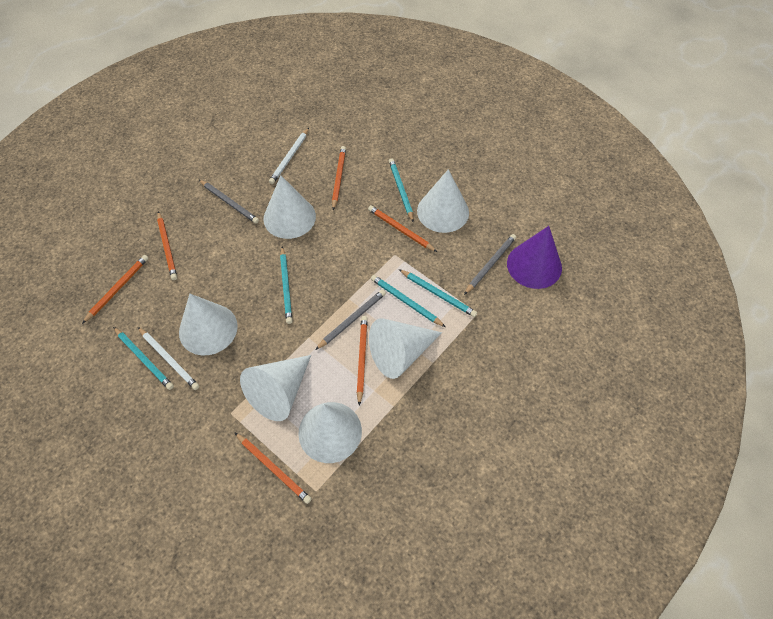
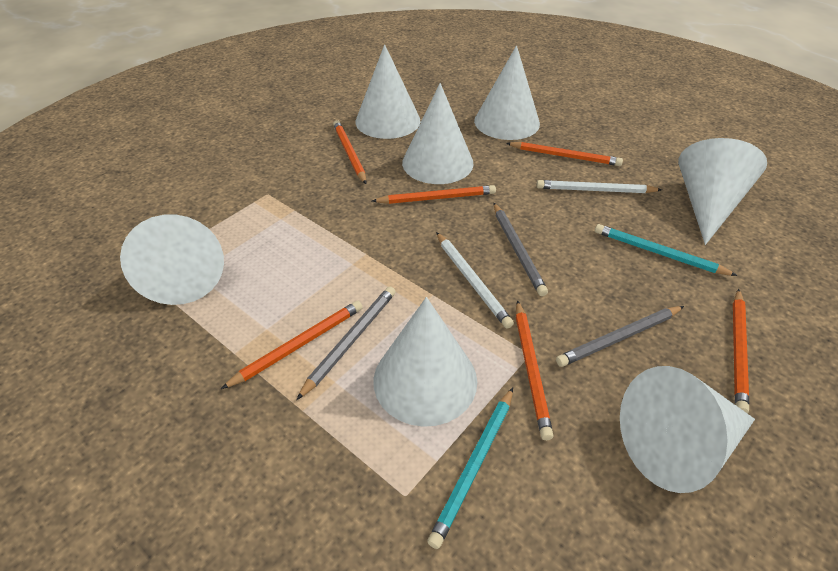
purple cone: 1 -> 0
turquoise pencil: 5 -> 2
white cone: 6 -> 7

